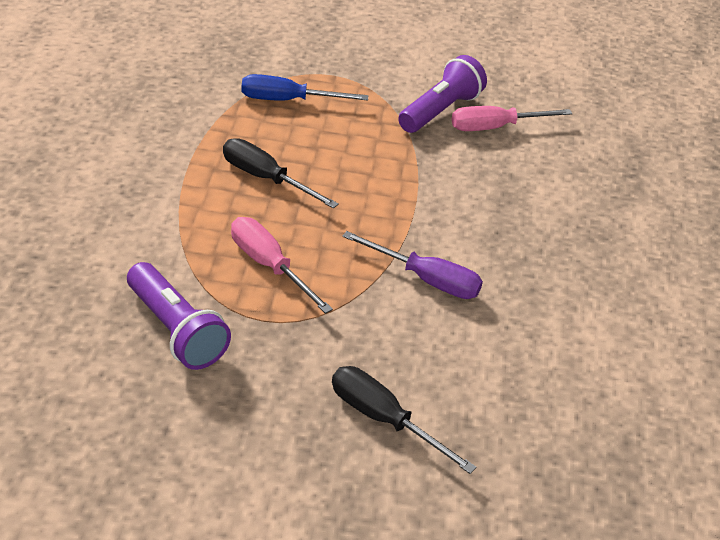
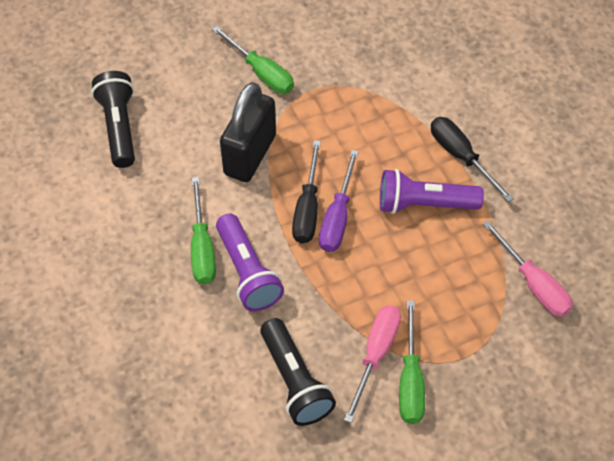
black flashlight: 0 -> 2
black padlock: 0 -> 1
blue screwdriver: 1 -> 0
green screwdriver: 0 -> 3

